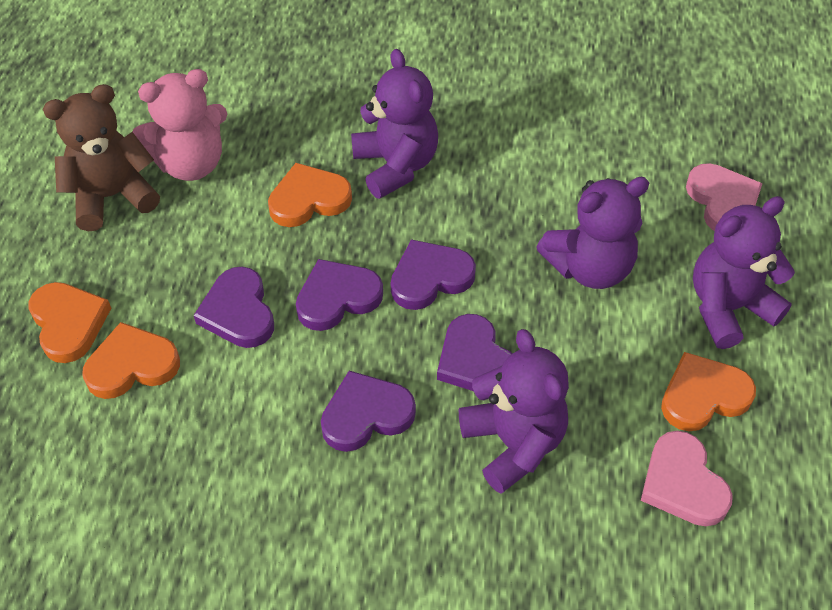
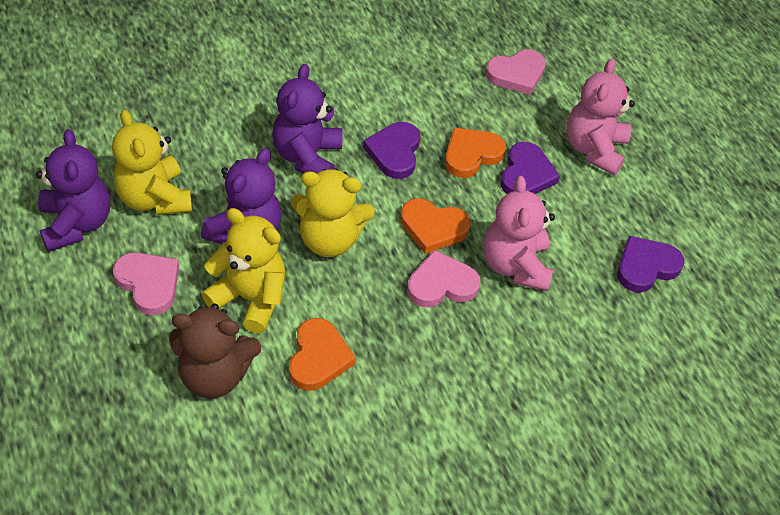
orange heart: 4 -> 3
pink heart: 2 -> 3
pink teddy bear: 1 -> 2
purple heart: 5 -> 3
purple teddy bear: 4 -> 3
yellow teddy bear: 0 -> 3

